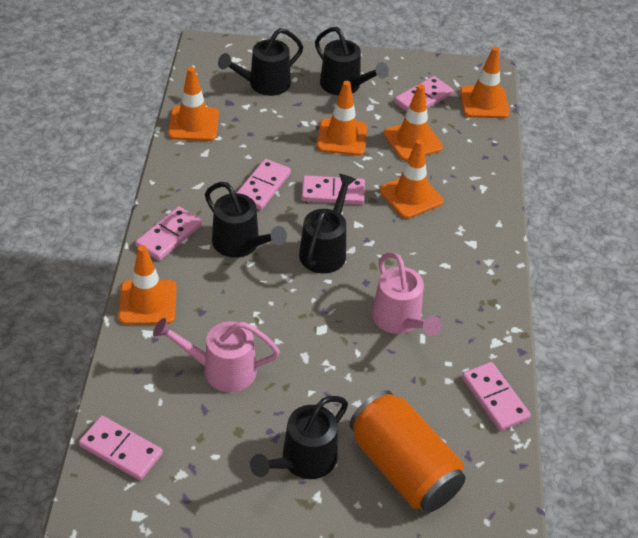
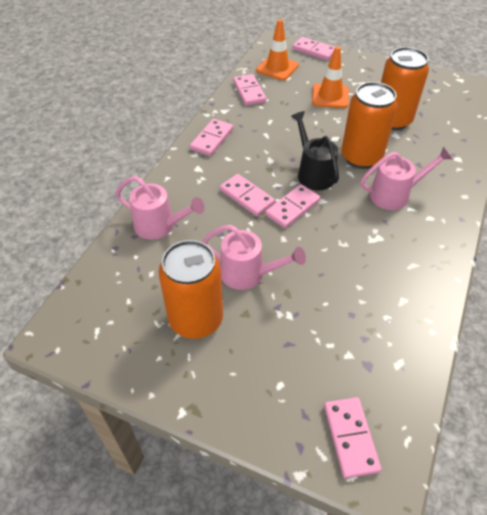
black watering can: 5 -> 1
orange can: 1 -> 3
orange traffic cone: 6 -> 2
pink watering can: 2 -> 3

